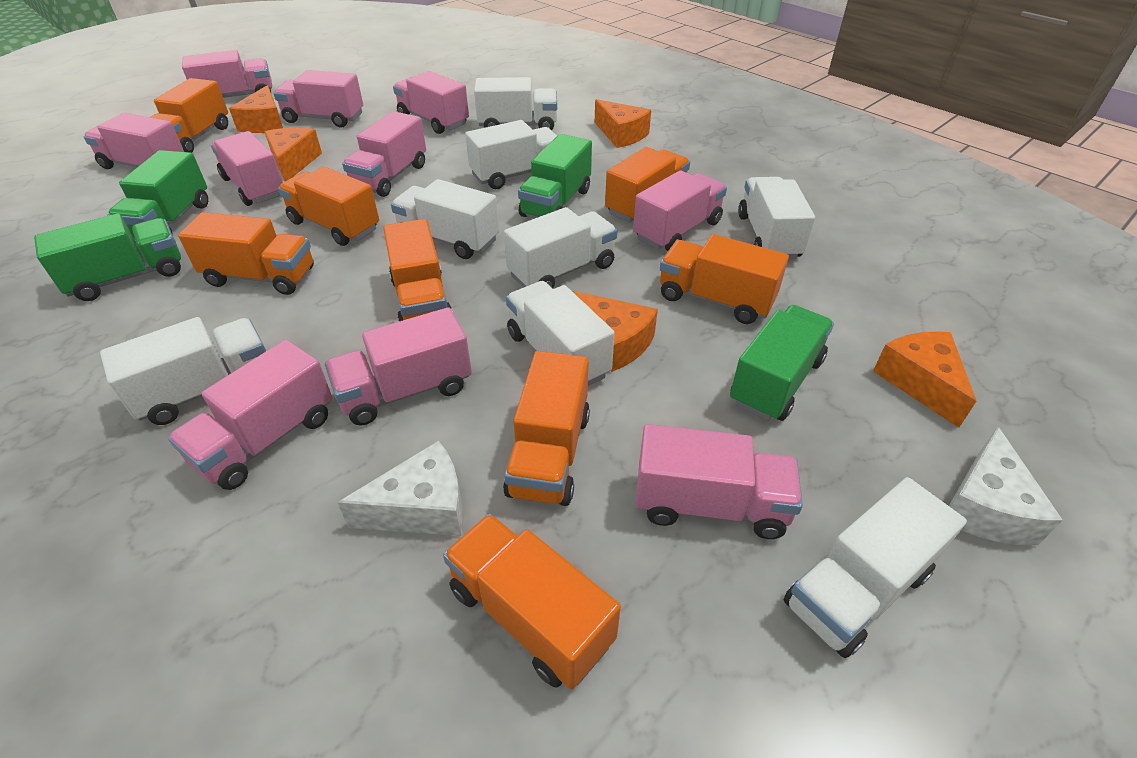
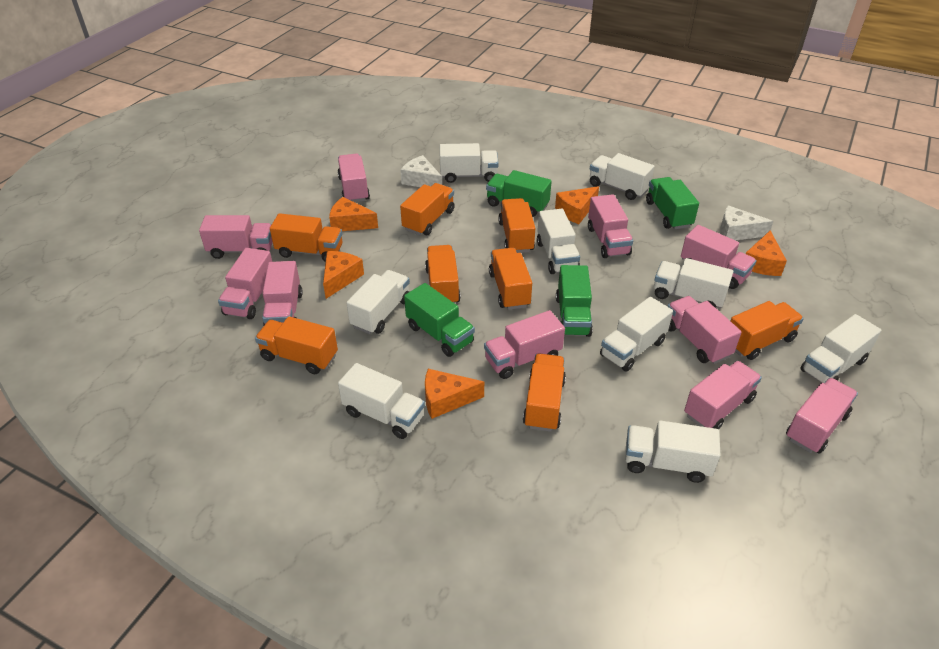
white truck: 8 -> 9

